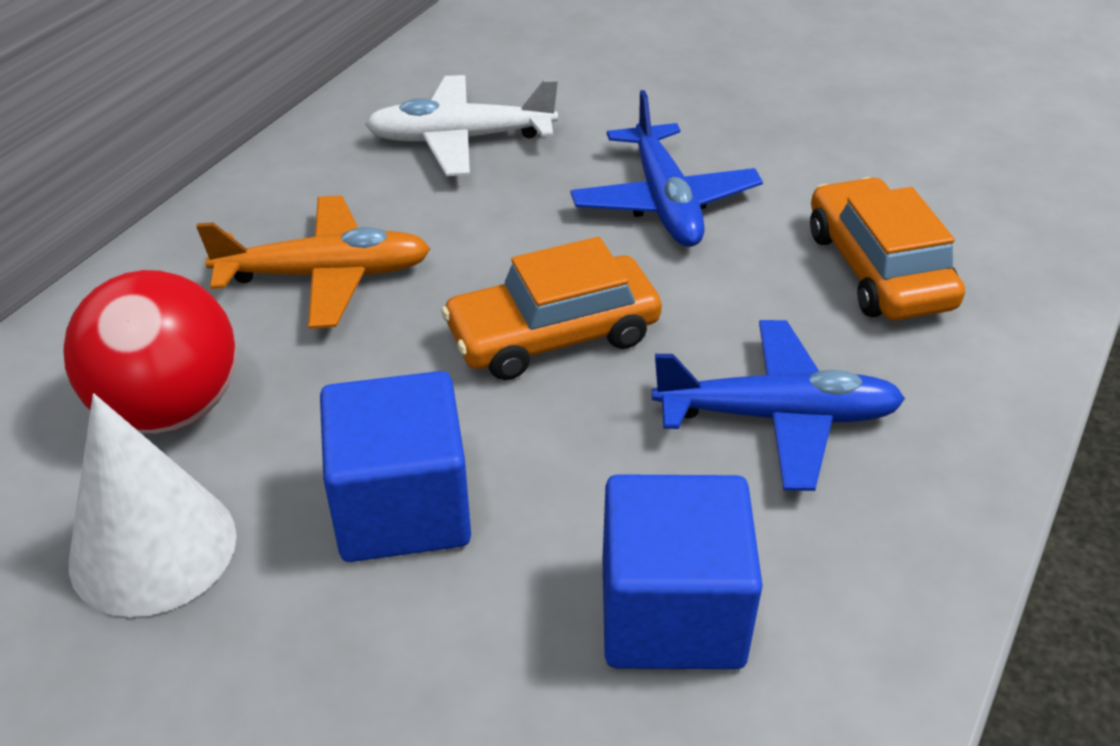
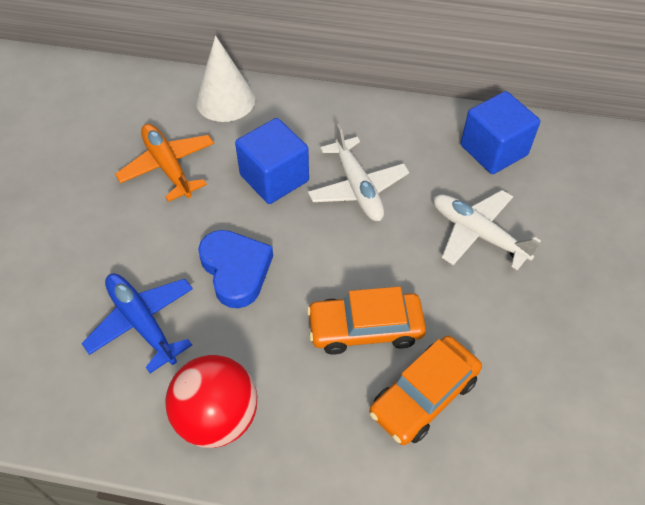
blue heart: 0 -> 1
blue plane: 2 -> 1
white plane: 1 -> 2

